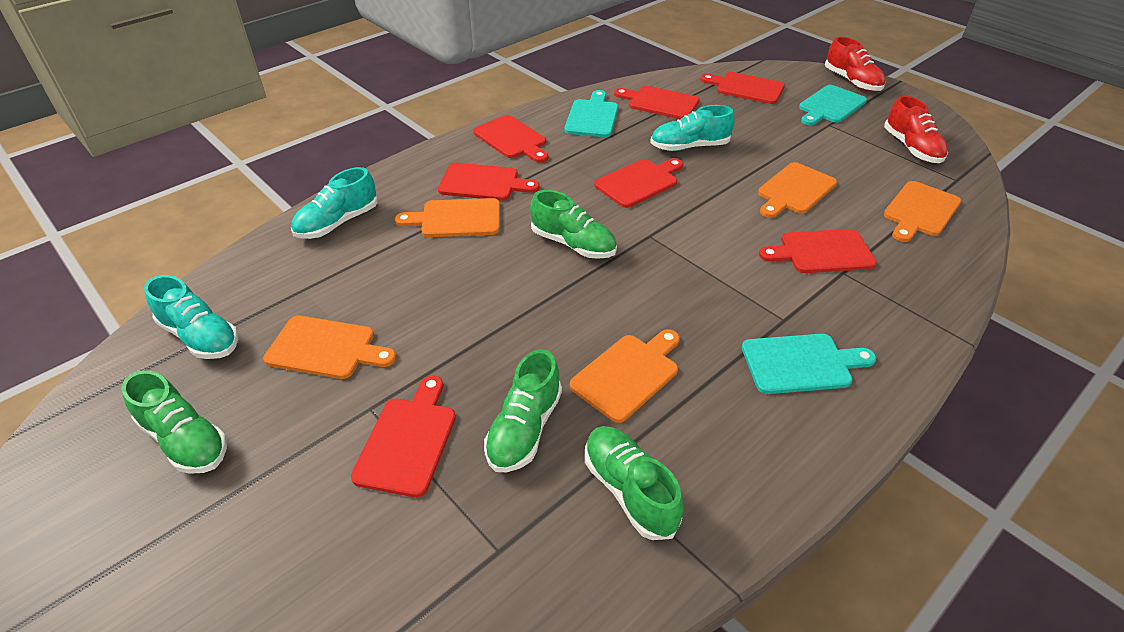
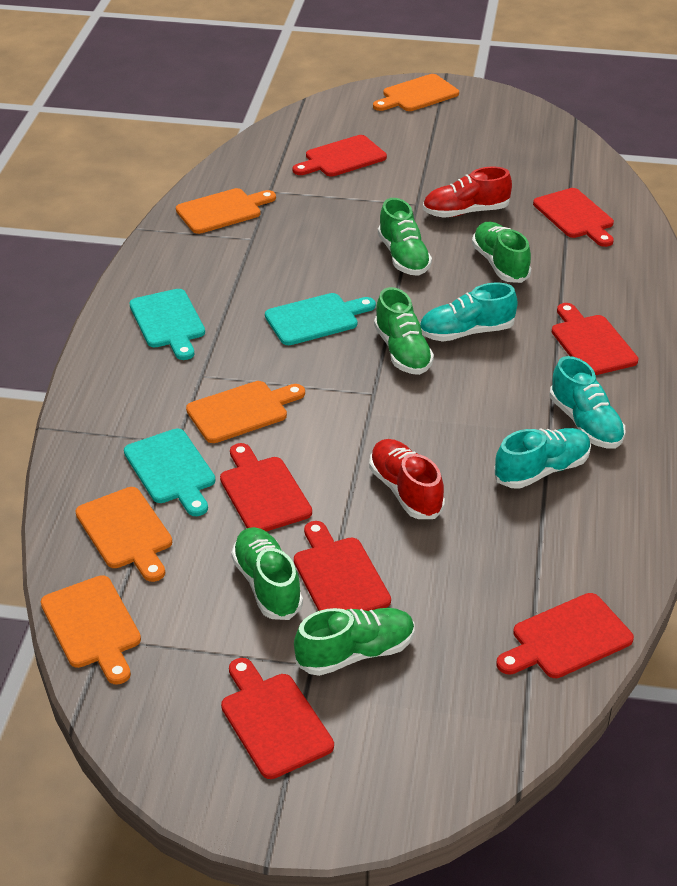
green shoe: 4 -> 5

